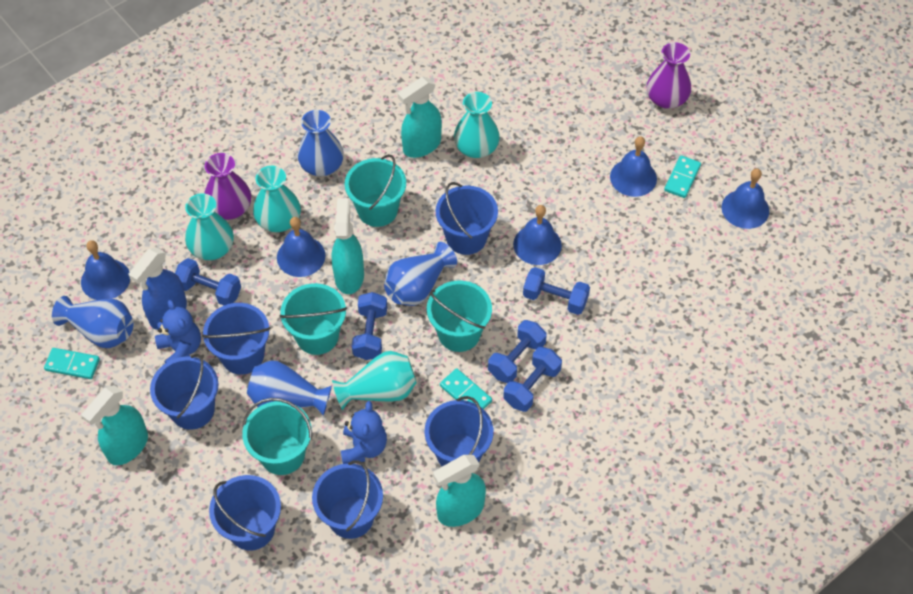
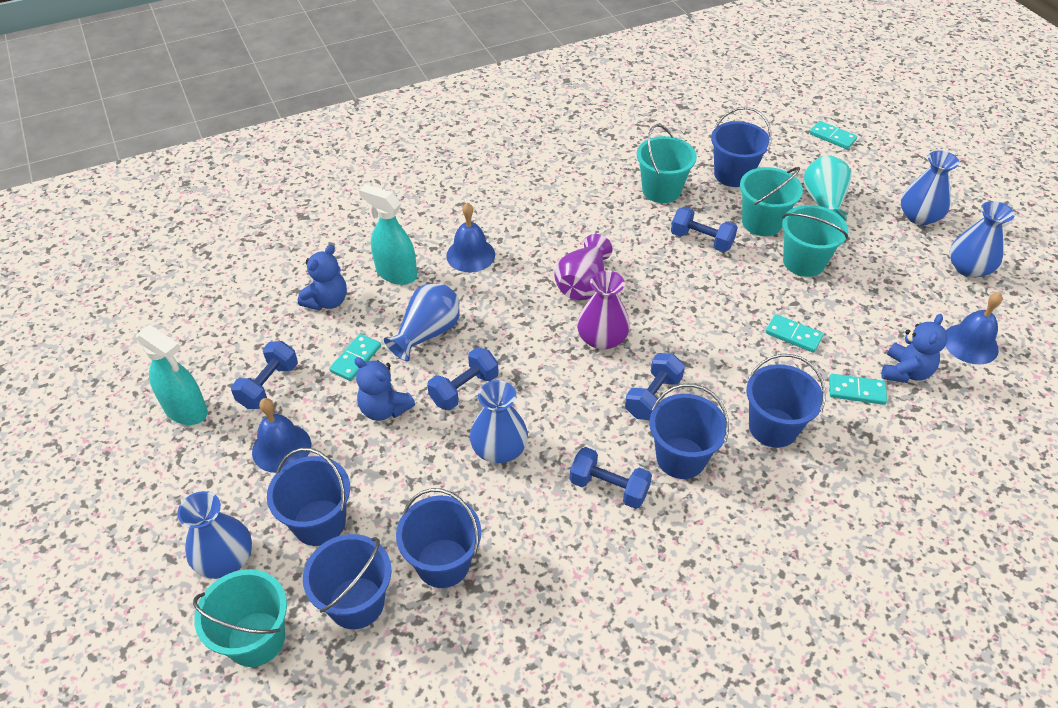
blue bell: 5 -> 3
blue spray bottle: 1 -> 0
blue teddy bear: 2 -> 3
blue vase: 4 -> 5
turquoise domino: 3 -> 4
turquoise spray bottle: 4 -> 2
turquoise vase: 4 -> 1

